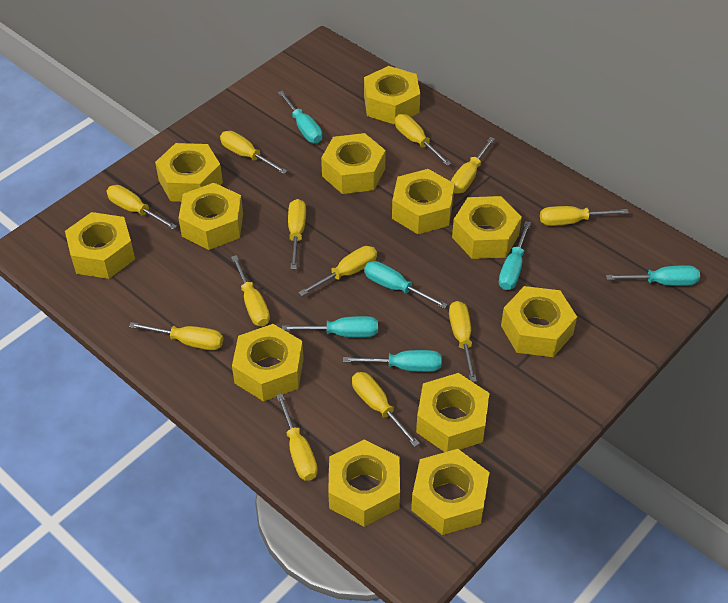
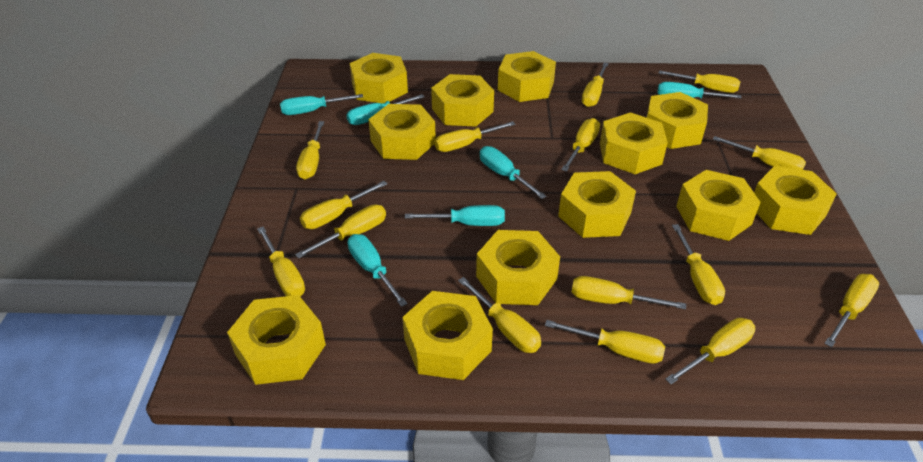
yellow screwdriver: 12 -> 15

